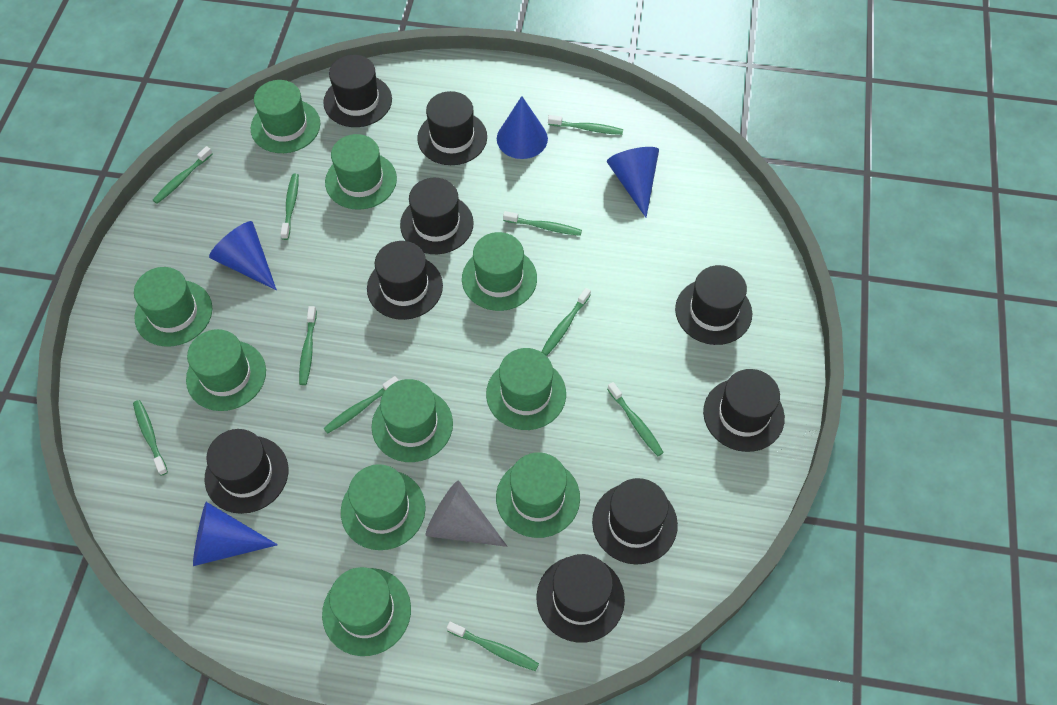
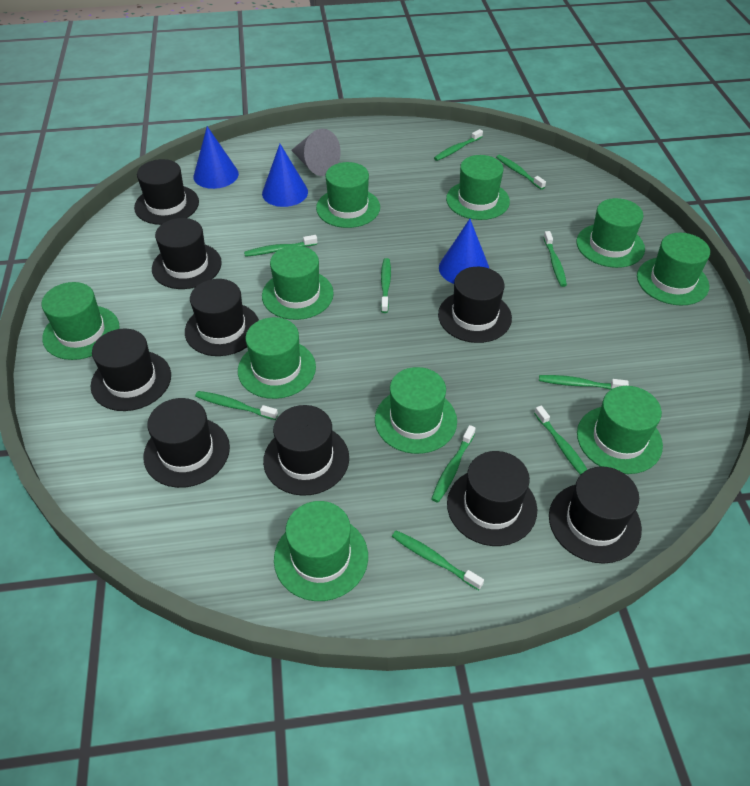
blue cone: 4 -> 3

